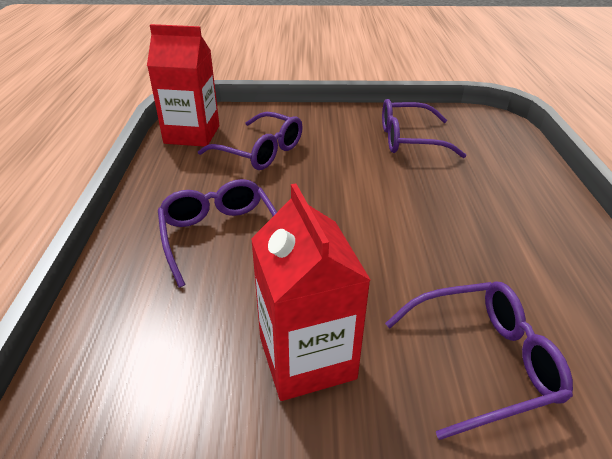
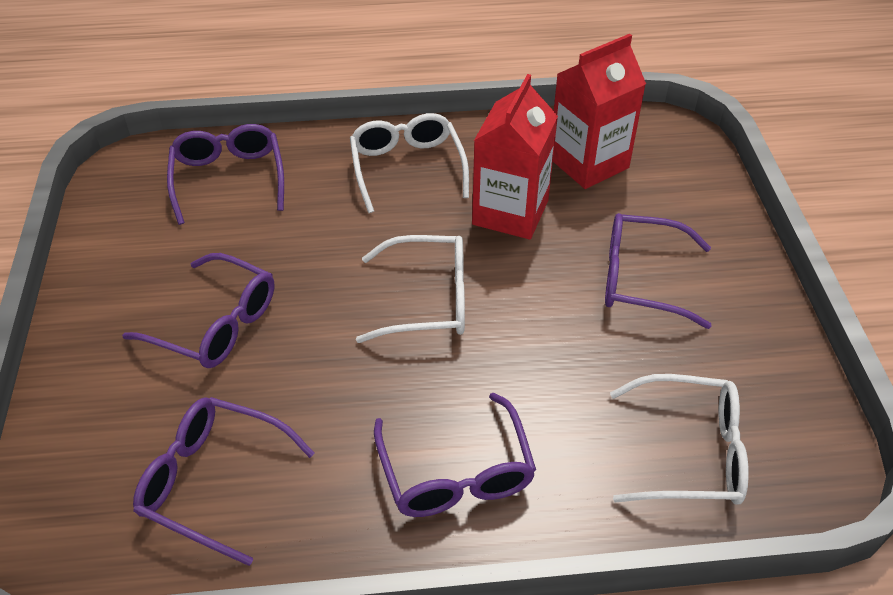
purple glasses: 4 -> 5
white glasses: 0 -> 3

